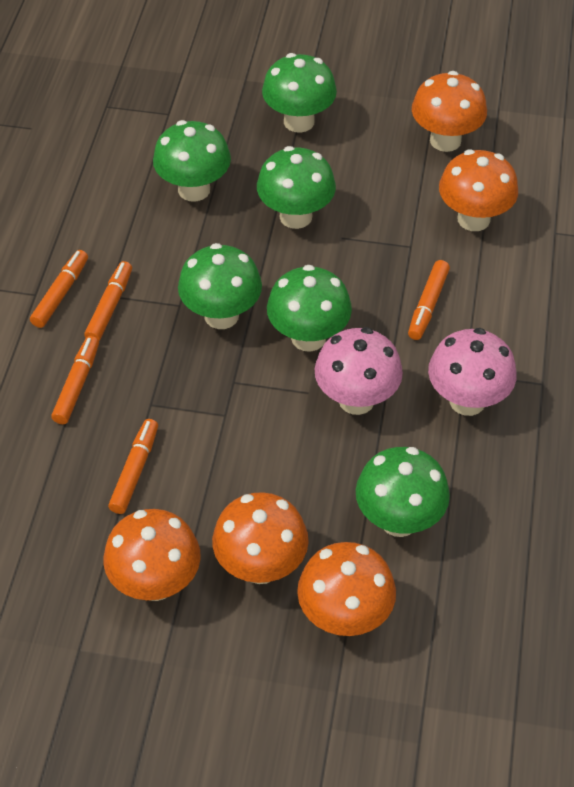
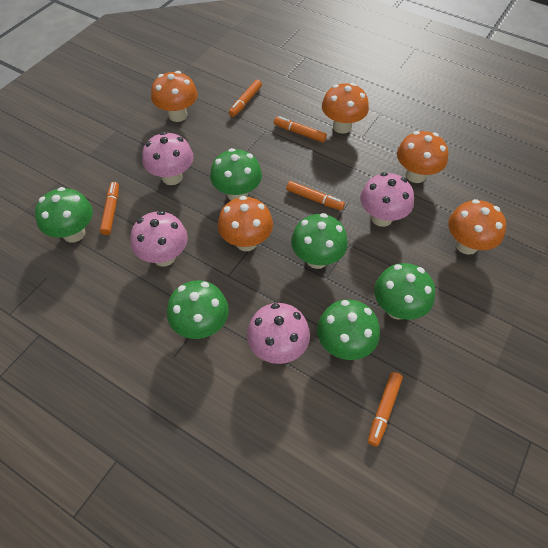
pink mushroom: 2 -> 4

